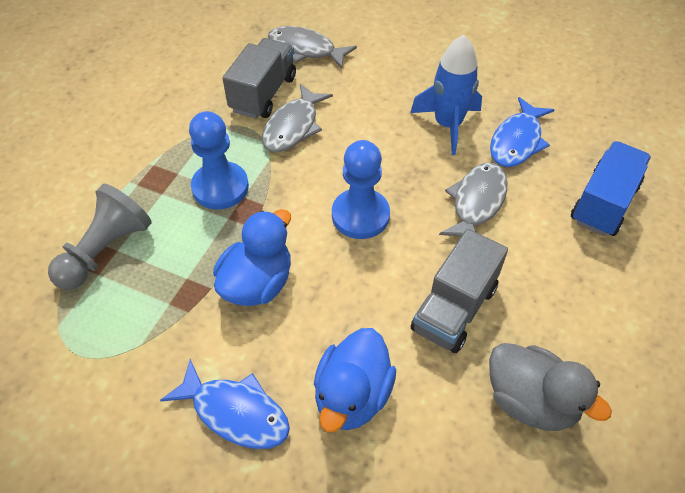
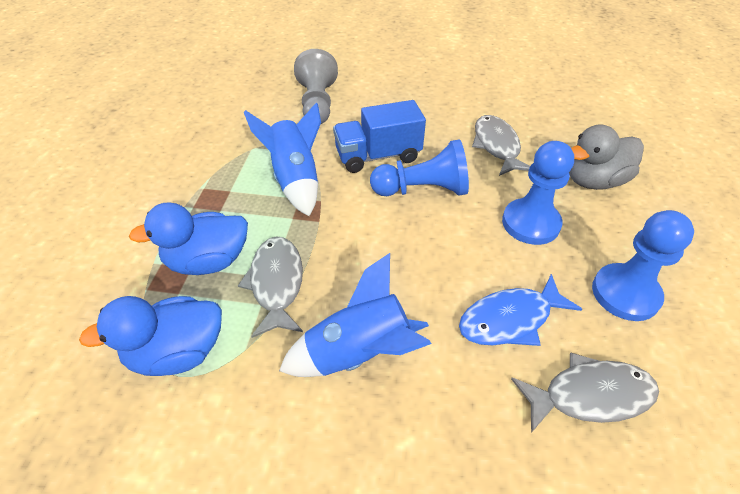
blue fish: 2 -> 1
blue pawn: 2 -> 3
blue rocket: 1 -> 2
grey truck: 2 -> 0

